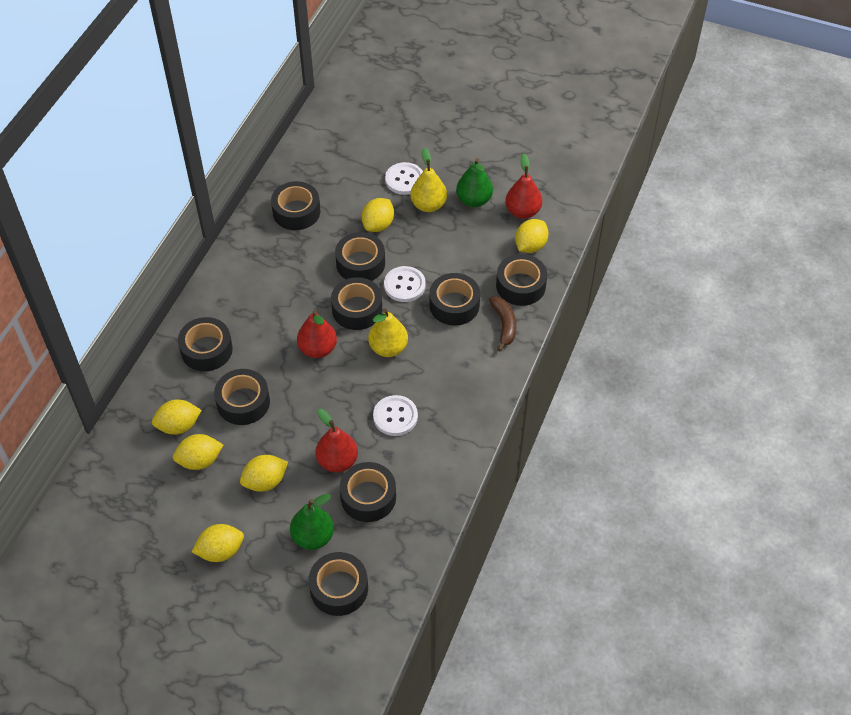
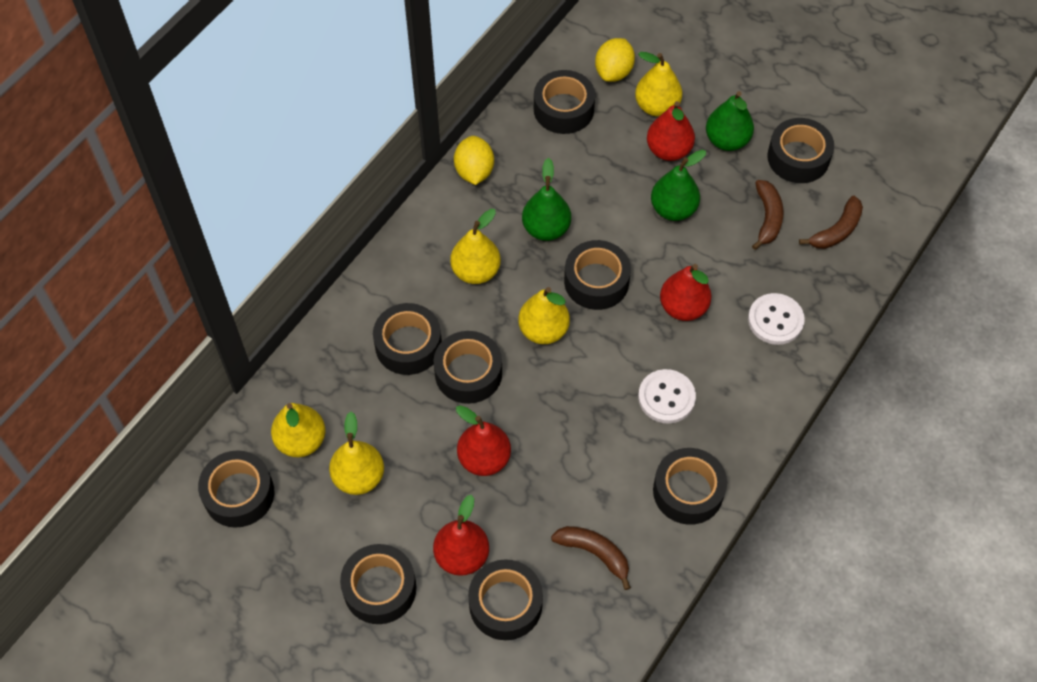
brown banana: 1 -> 3
green pear: 2 -> 3
red pear: 3 -> 4
white button: 3 -> 2
yellow lemon: 6 -> 2
yellow pear: 2 -> 5

